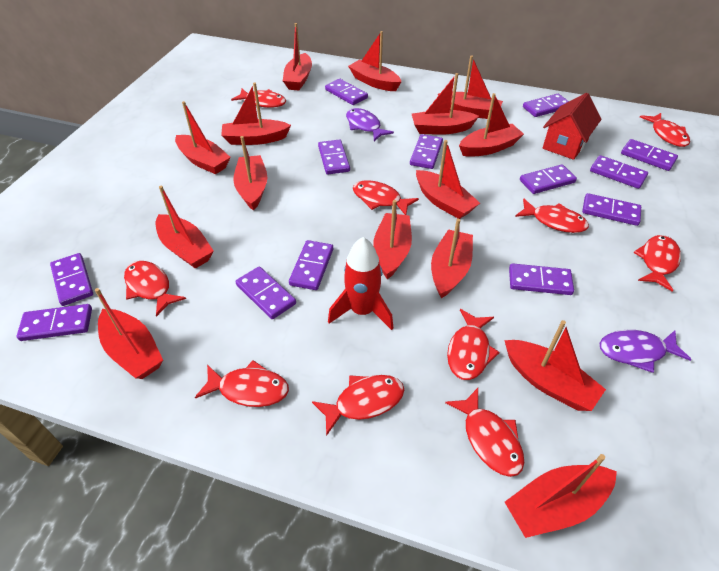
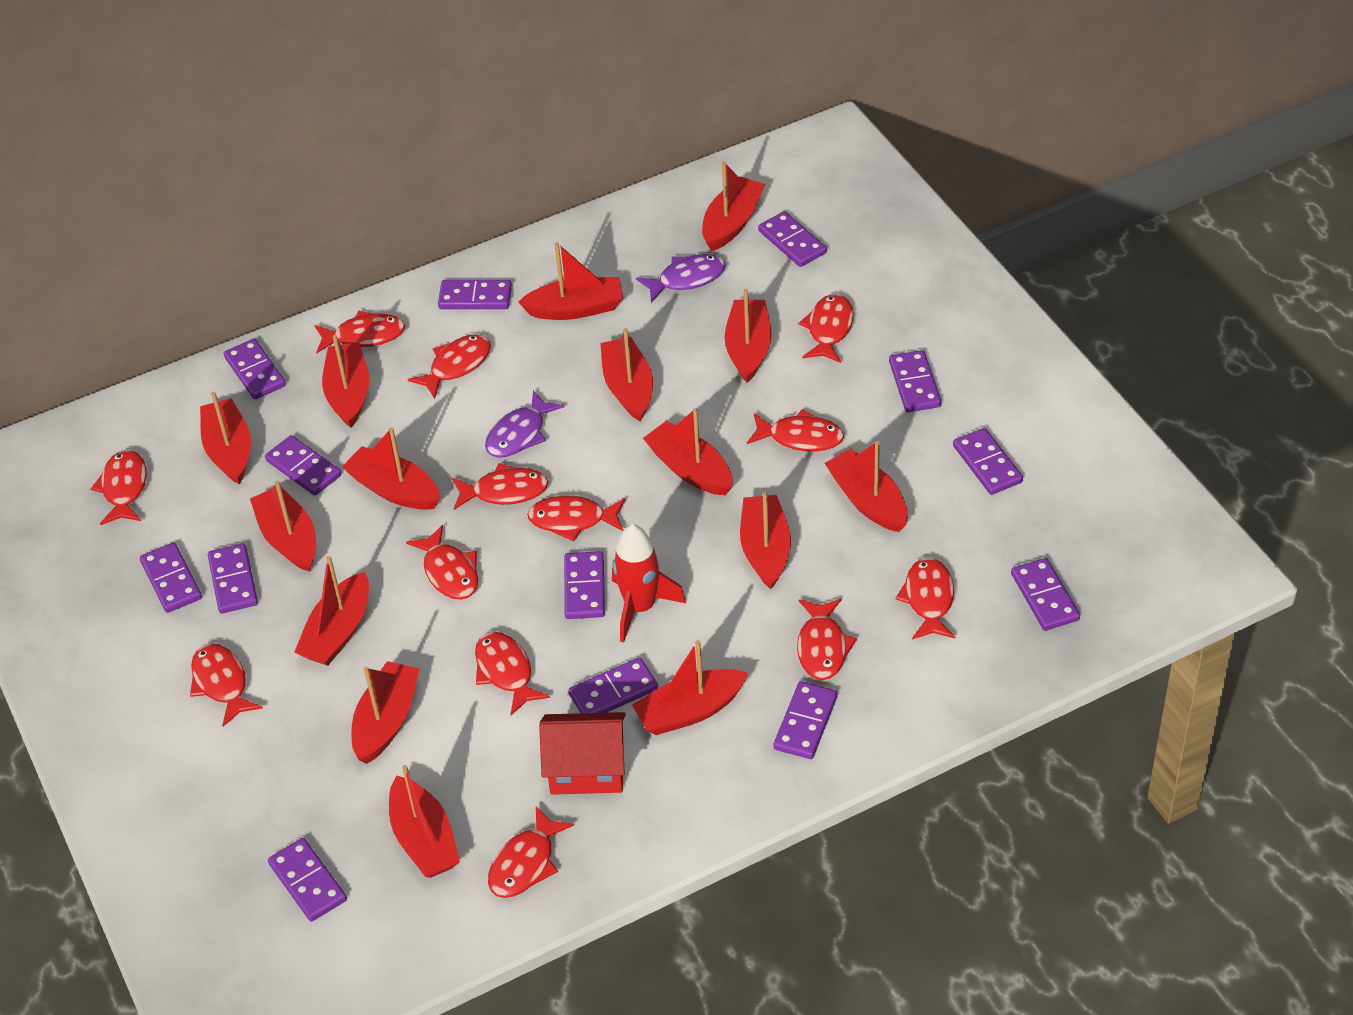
red fish: 10 -> 13

